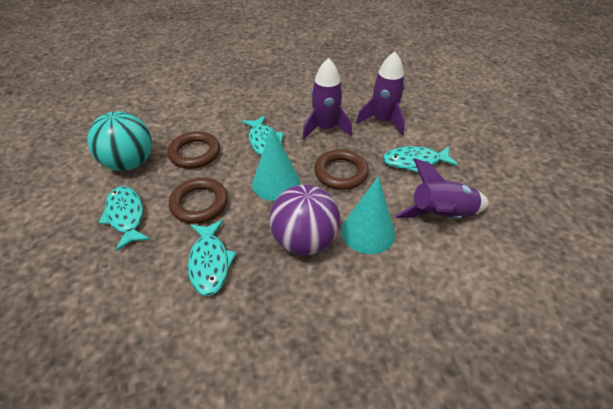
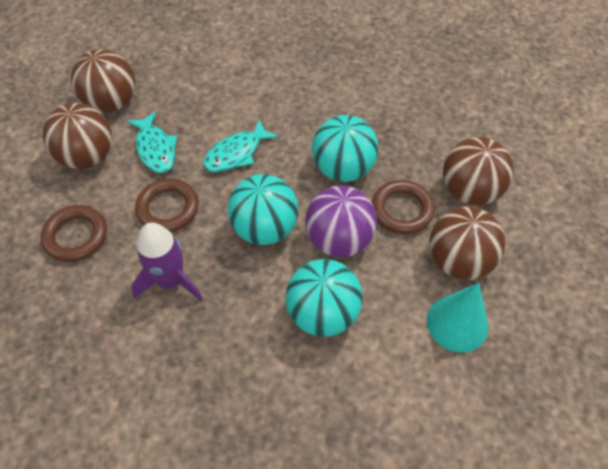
brown ball: 0 -> 4
purple rocket: 3 -> 1
turquoise ball: 1 -> 3
turquoise cone: 2 -> 1
turquoise fish: 4 -> 2

